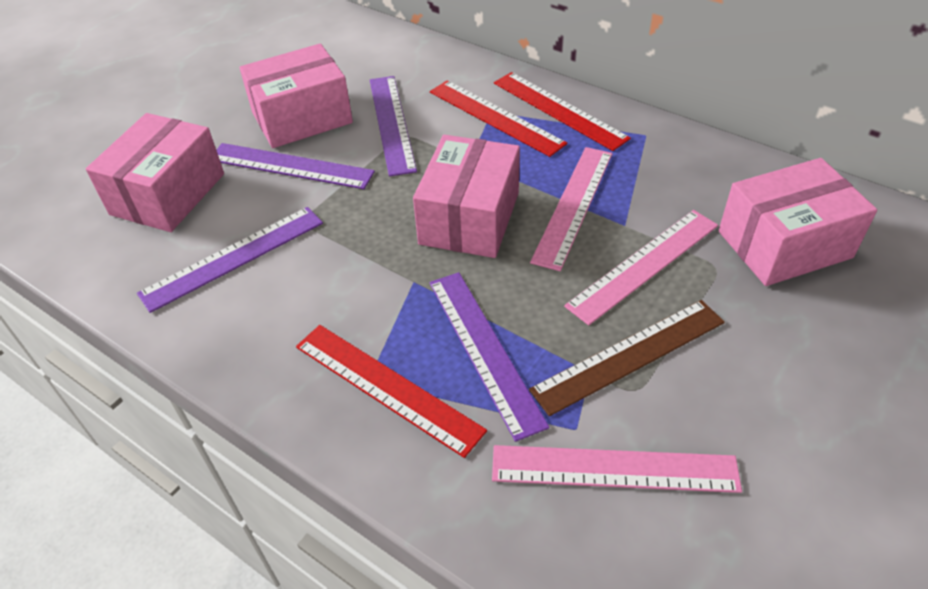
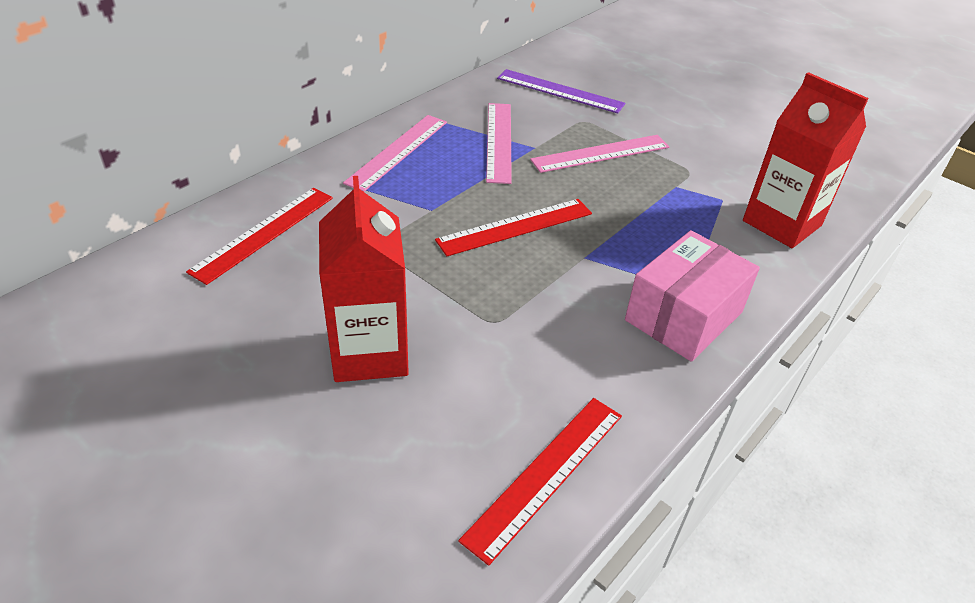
brown ruler: 1 -> 0
pink box: 4 -> 1
purple ruler: 4 -> 1
red carton: 0 -> 2

